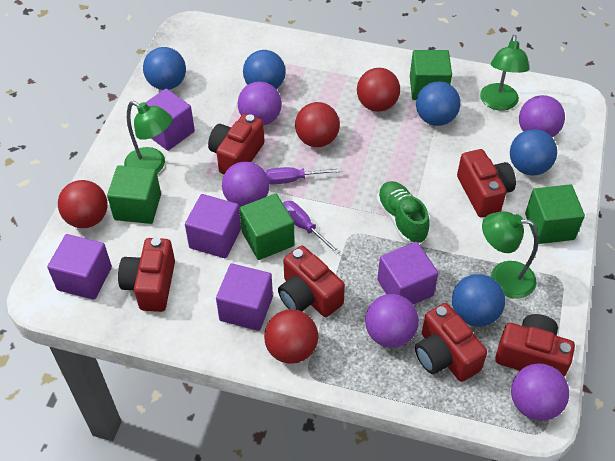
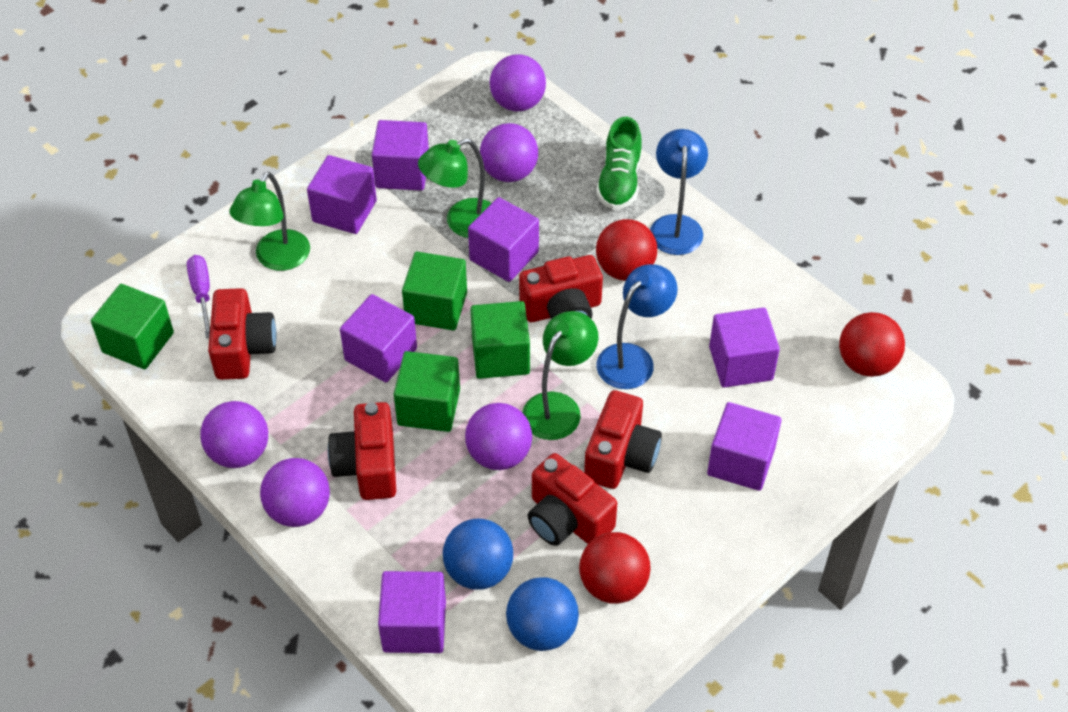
blue ball: 5 -> 2
blue lamp: 0 -> 2
purple cube: 5 -> 7
purple screwdriver: 2 -> 1
red ball: 4 -> 3
red camera: 6 -> 5

